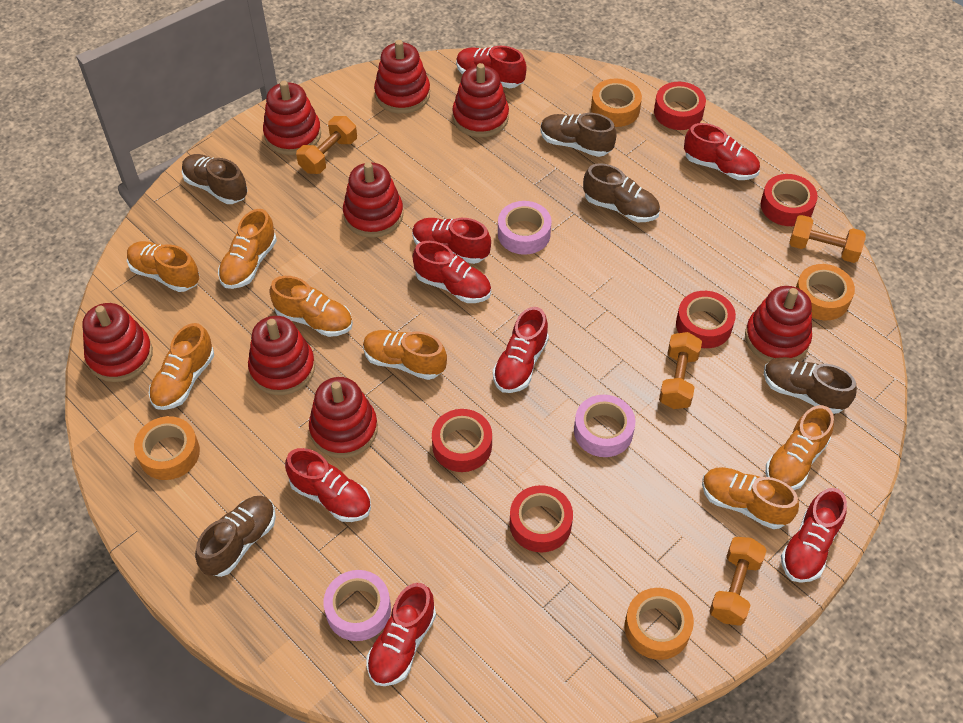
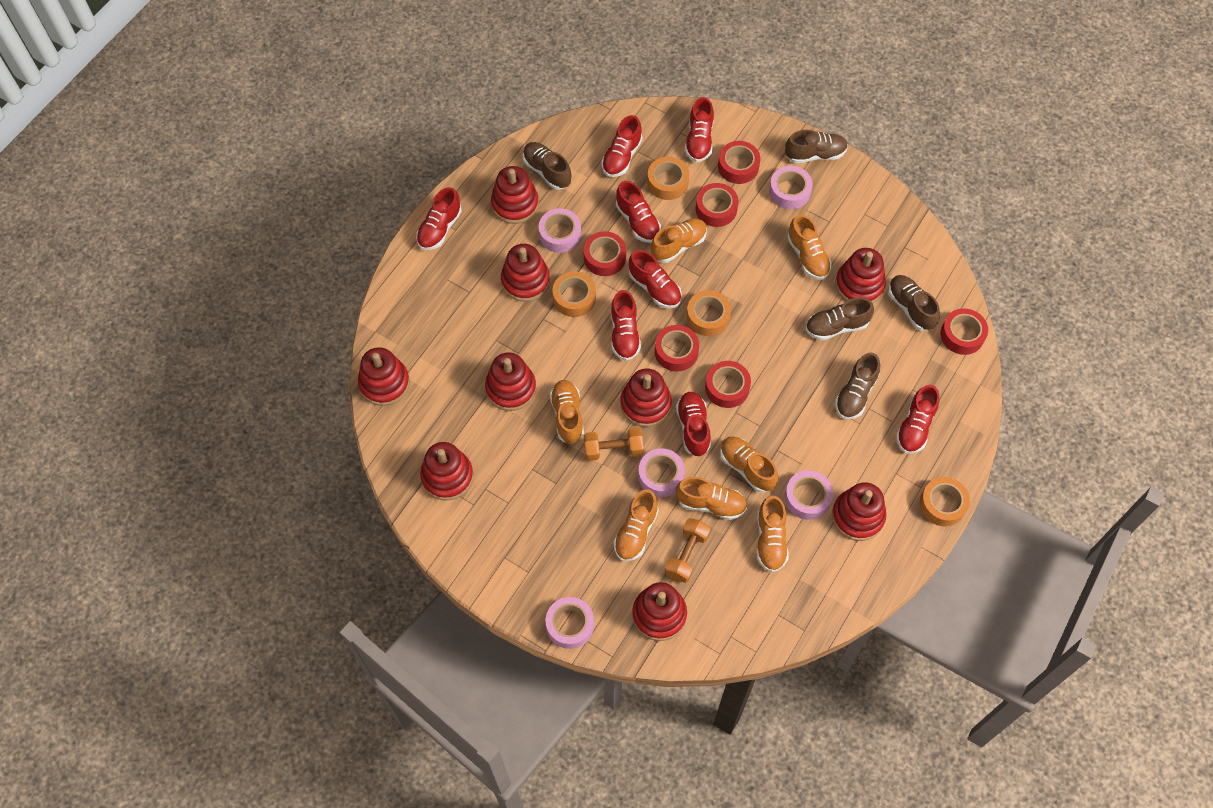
orange dumbbell: 4 -> 2
pink tape: 3 -> 5
red stacking toy: 8 -> 9
red tape: 5 -> 6

